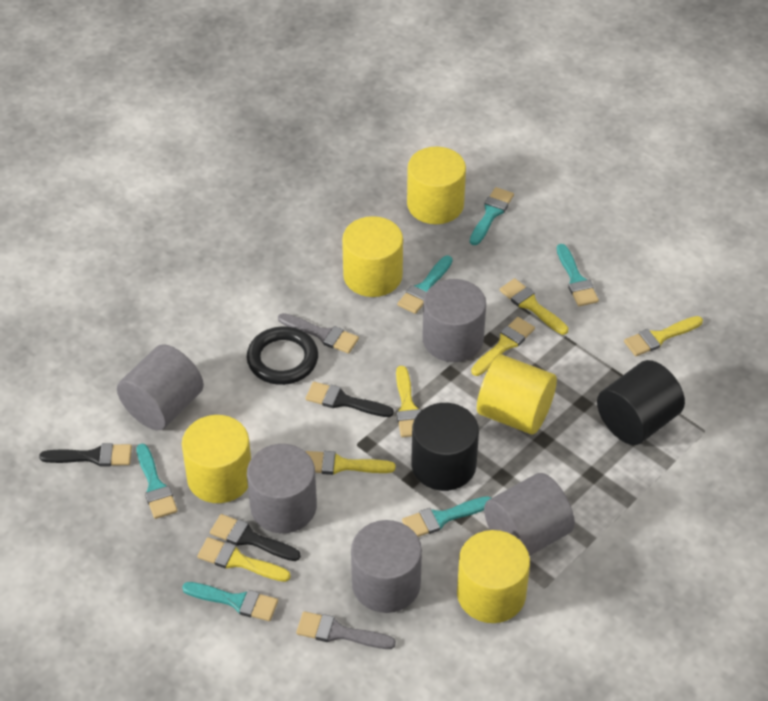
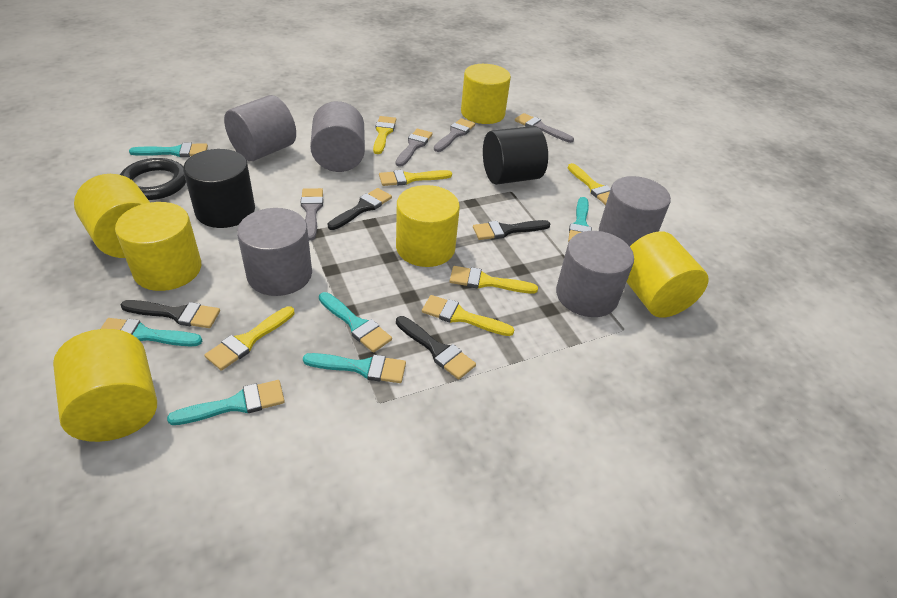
black brush: 3 -> 4
grey brush: 2 -> 4
yellow cylinder: 5 -> 6

